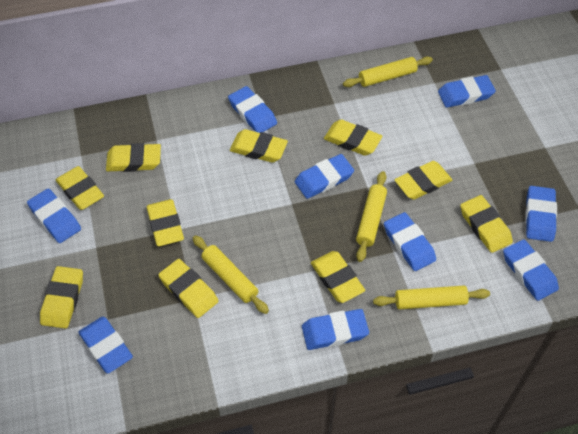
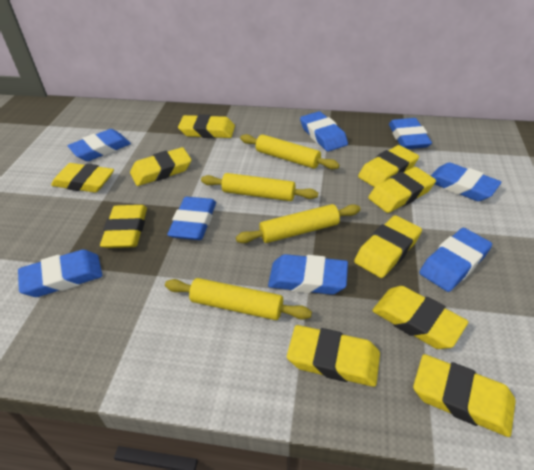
blue eraser: 9 -> 8

